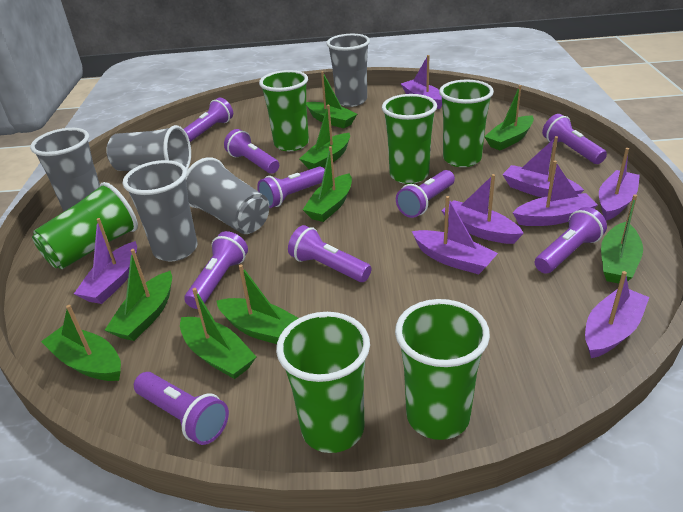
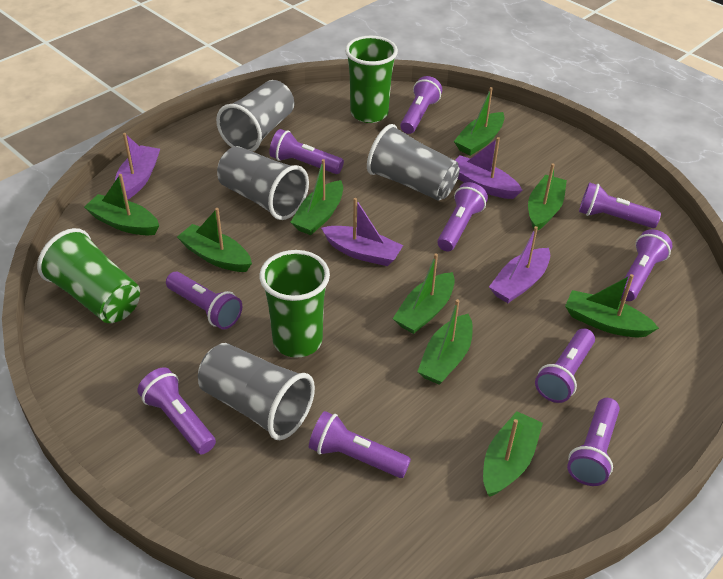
green cup: 6 -> 3
grey cup: 5 -> 4
purple boat: 8 -> 4
purple flashlight: 9 -> 10

